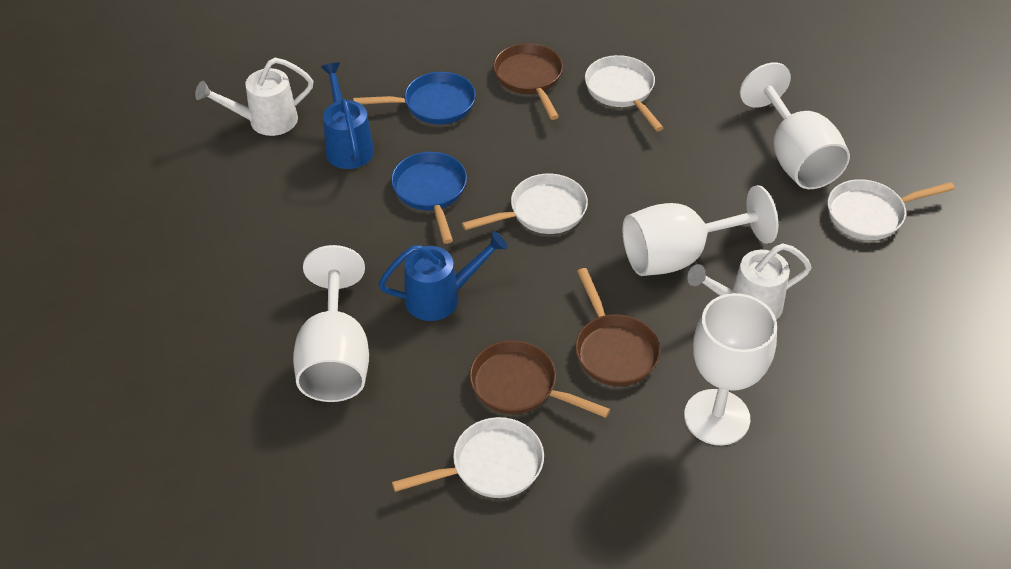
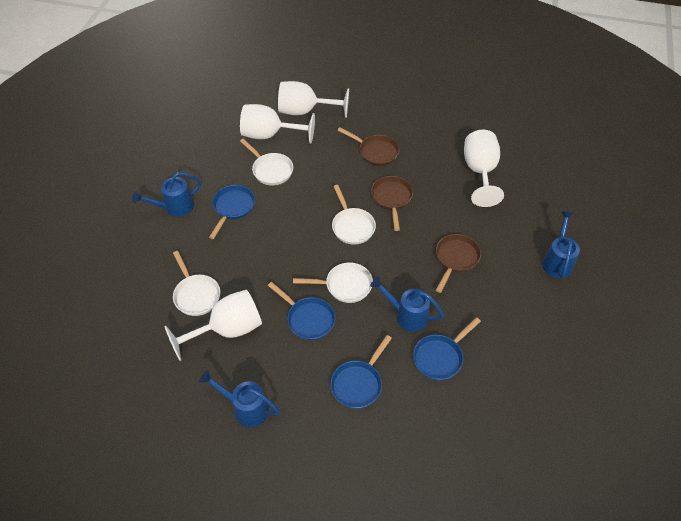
blue pan: 2 -> 4
blue watering can: 2 -> 4
white watering can: 2 -> 0

